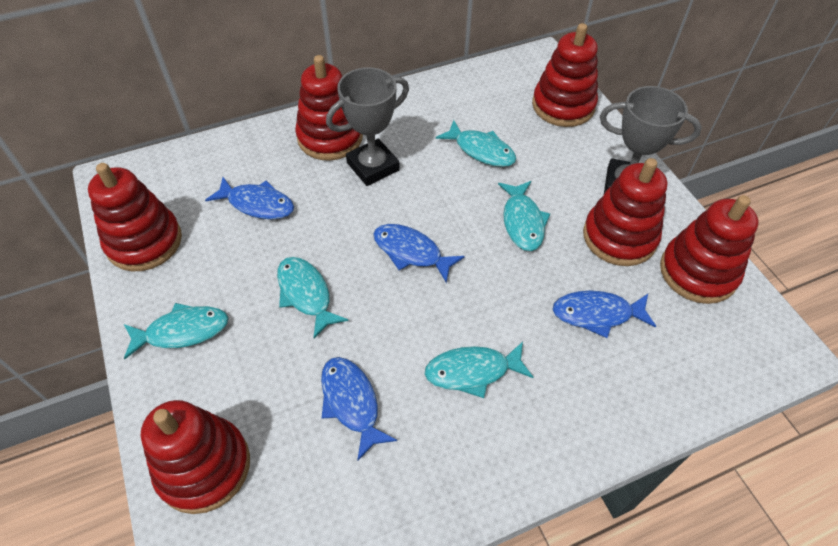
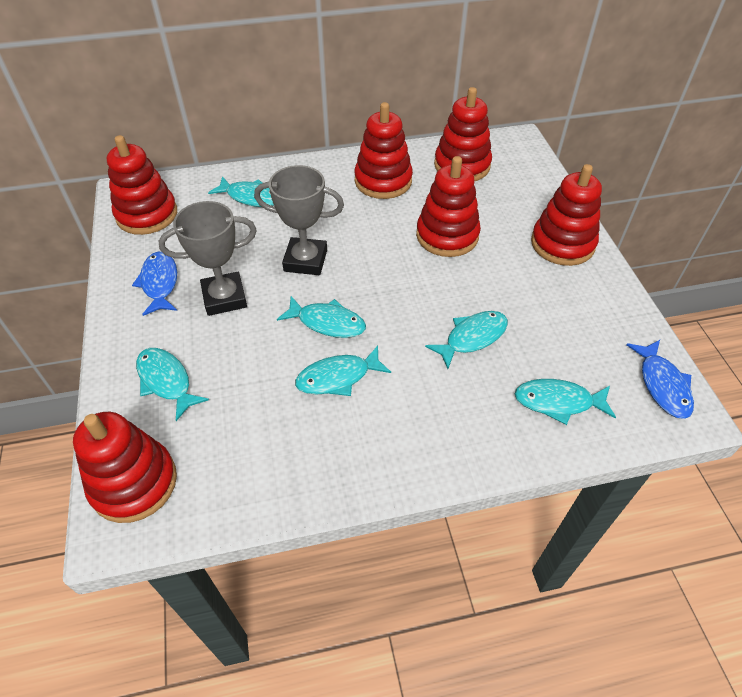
blue fish: 4 -> 2
turquoise fish: 5 -> 6

